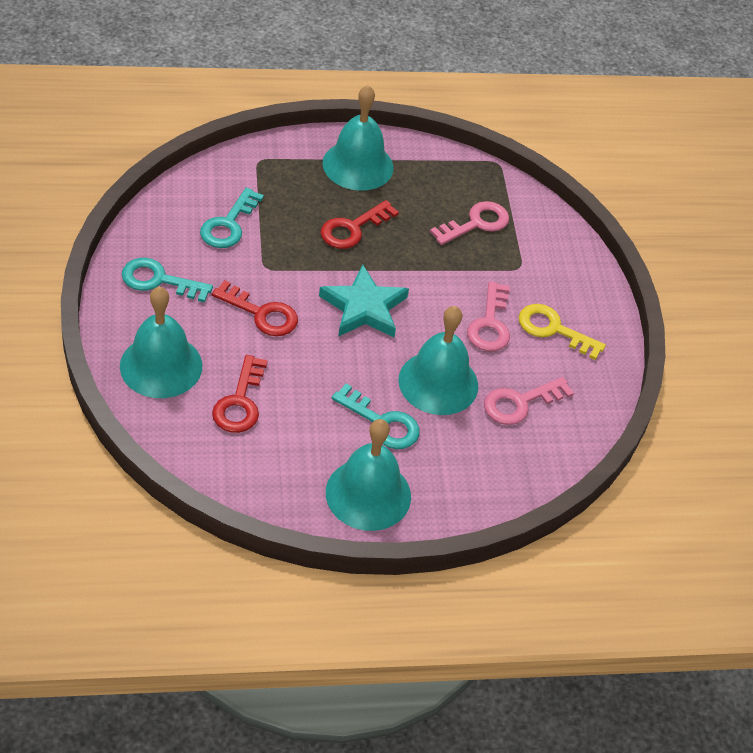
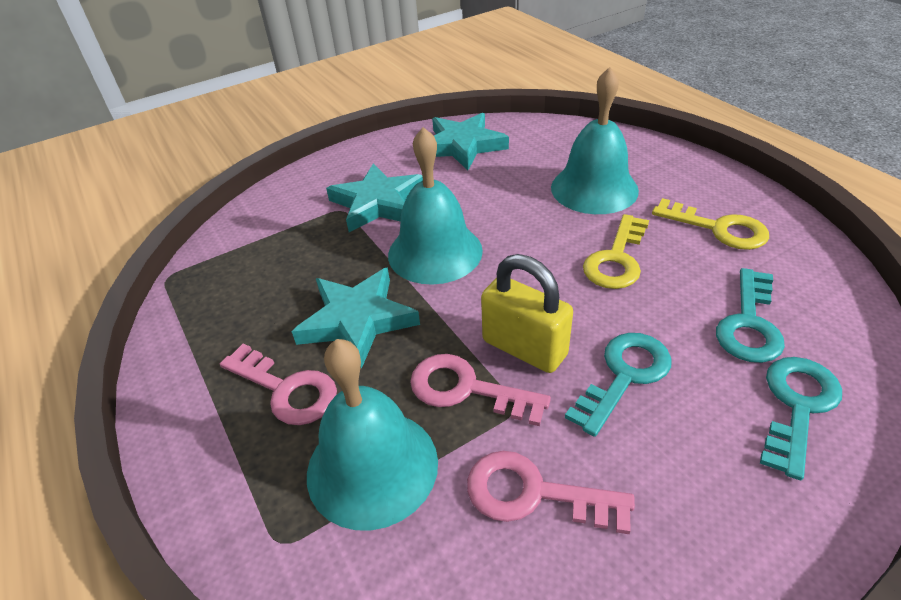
red key: 3 -> 0
turquoise bell: 4 -> 3
turquoise star: 1 -> 3
yellow key: 1 -> 2
yellow padlock: 0 -> 1

